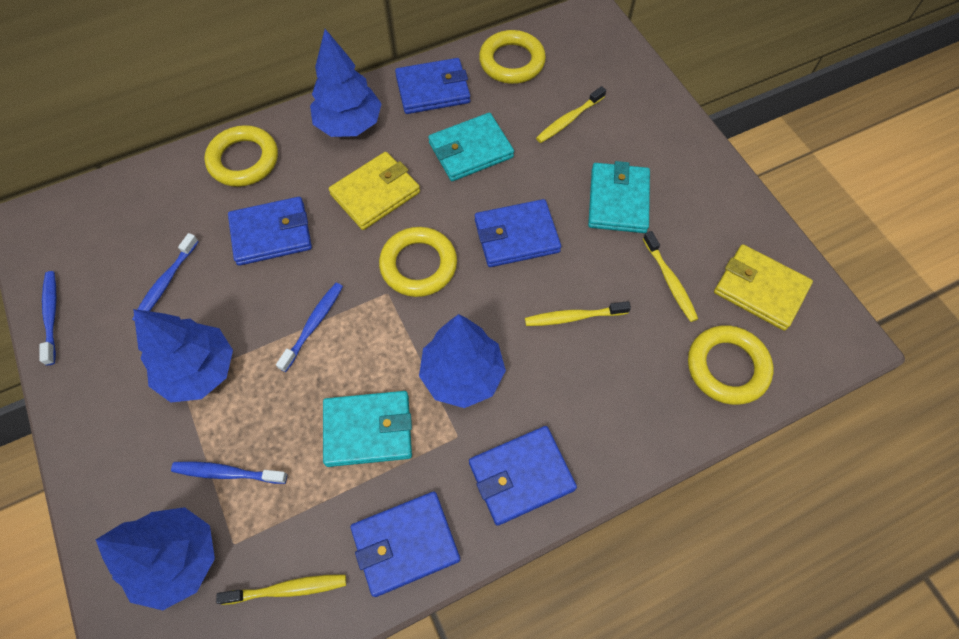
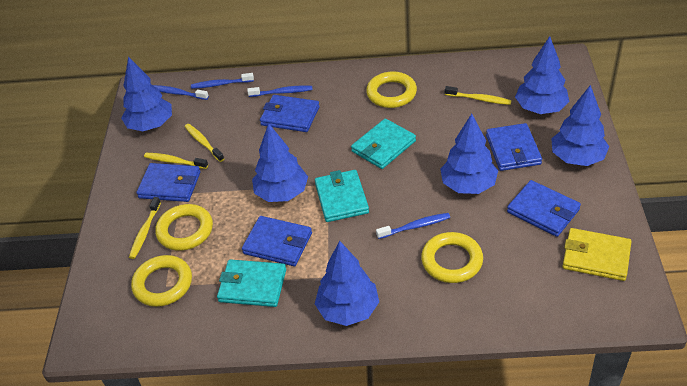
blue tree: 4 -> 6
yellow wallet: 2 -> 1

